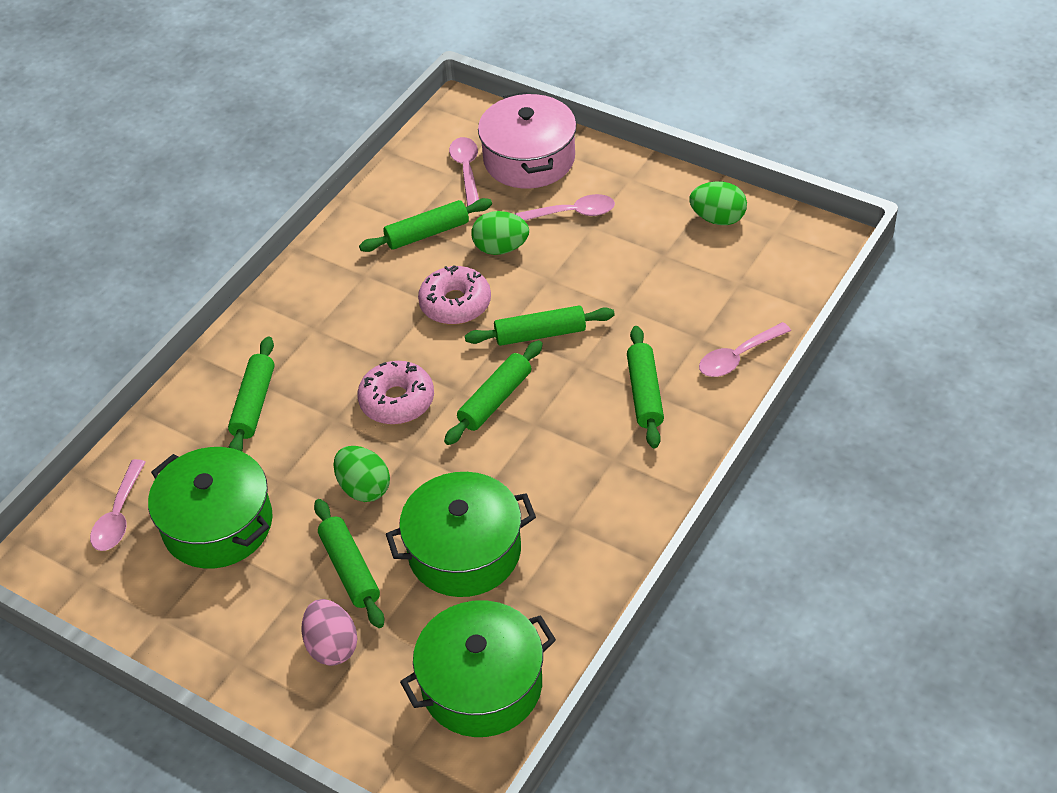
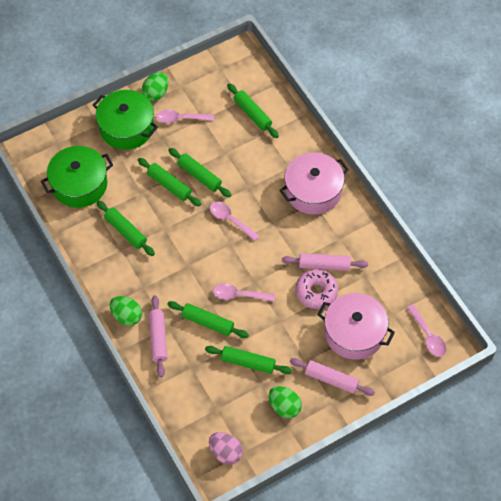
green pot: 3 -> 2
pink donut: 2 -> 1
pink pot: 1 -> 2
pink rolling pin: 0 -> 3

